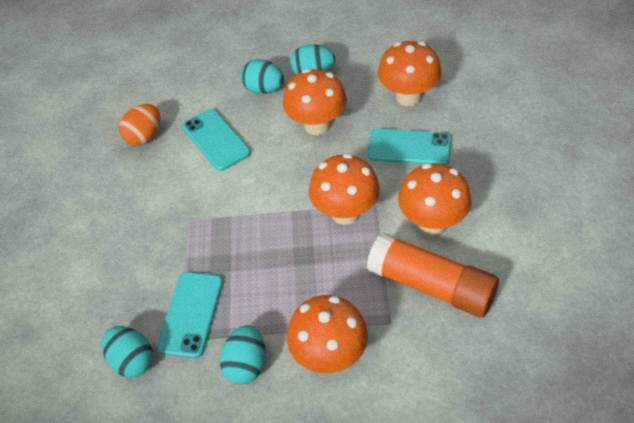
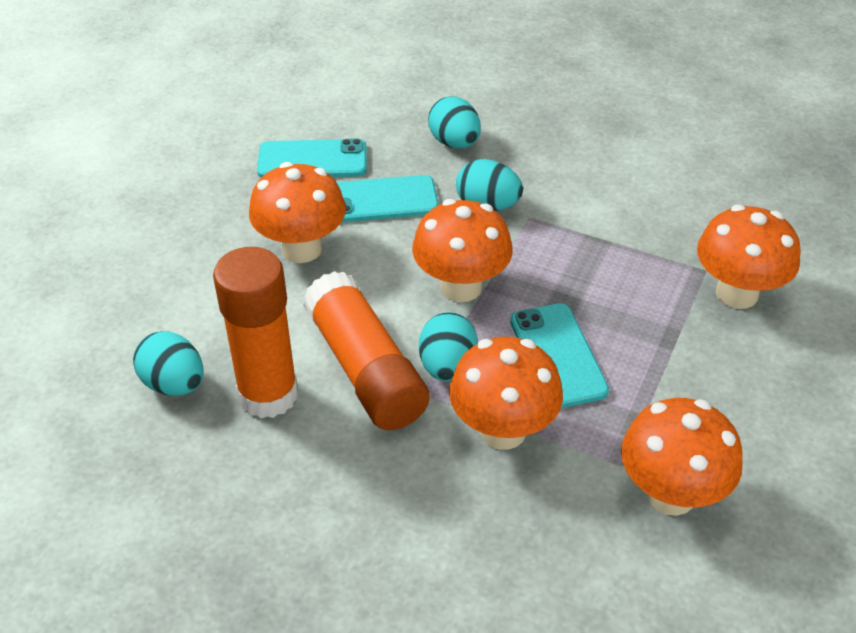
orange egg: 1 -> 0
orange glue stick: 1 -> 2

